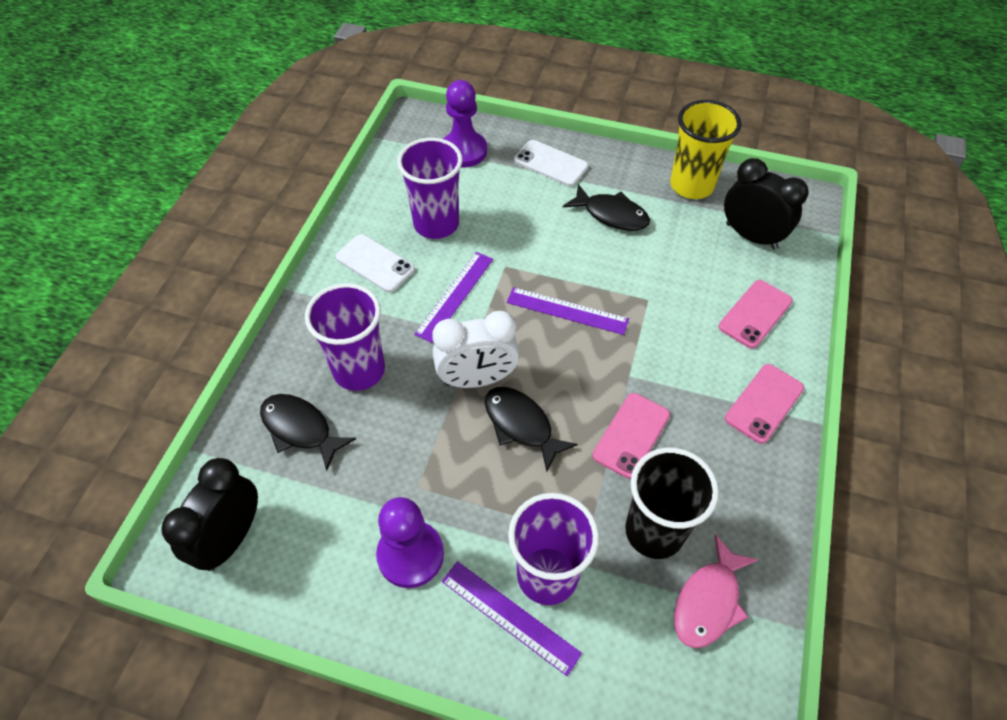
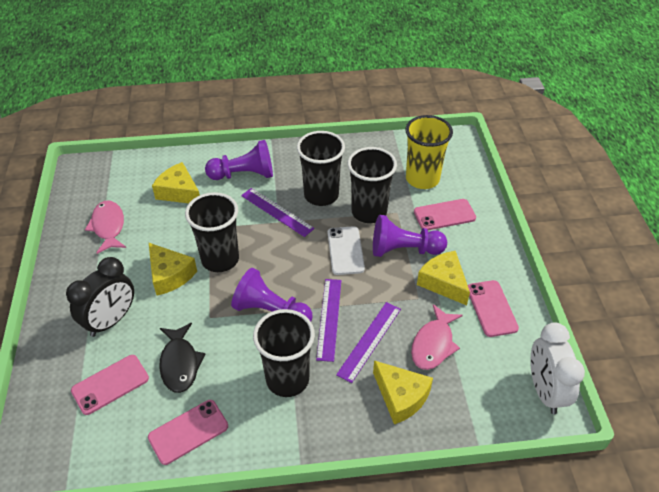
black clock: 2 -> 1
black cup: 1 -> 4
black fish: 3 -> 1
pink fish: 1 -> 2
pink phone: 3 -> 4
purple cup: 3 -> 0
purple pawn: 2 -> 3
white phone: 2 -> 1
yellow cheese: 0 -> 4

